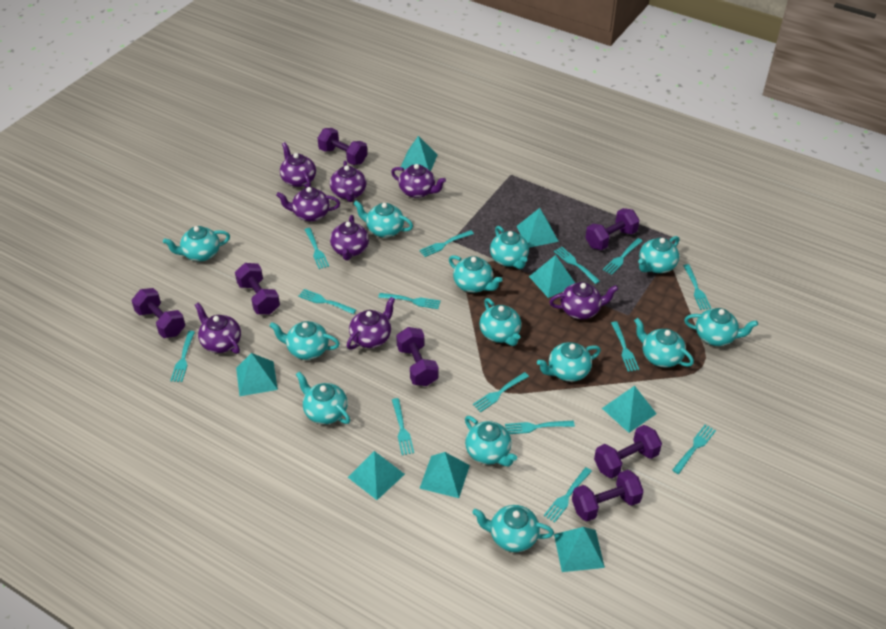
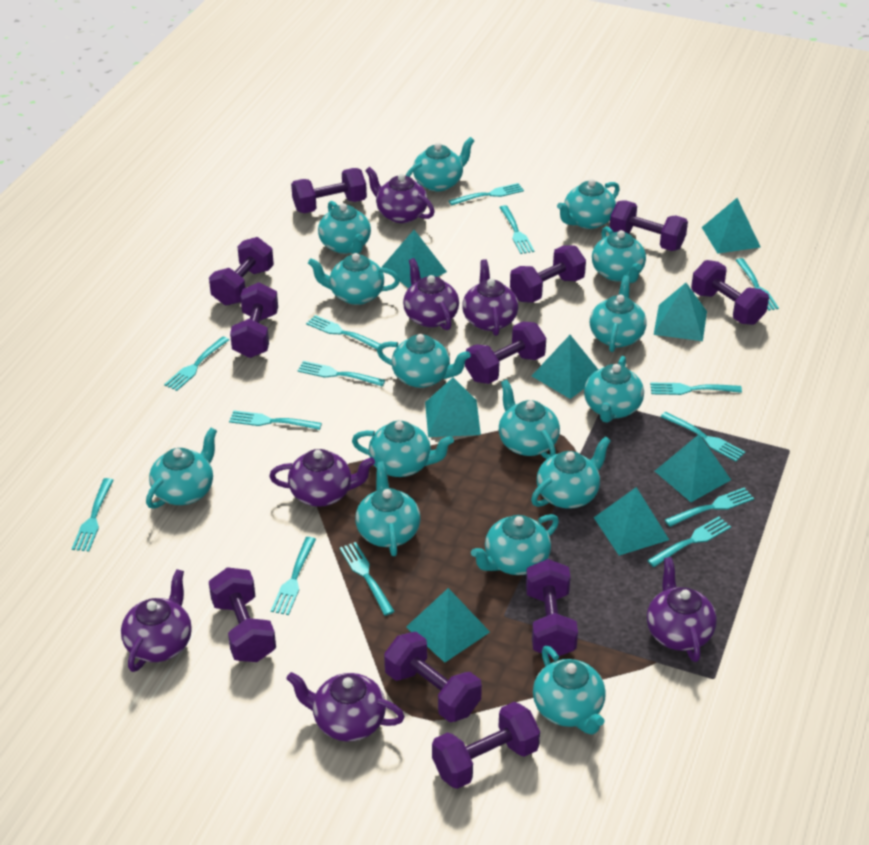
purple dumbbell: 7 -> 11
purple teapot: 8 -> 7
turquoise teapot: 13 -> 15

